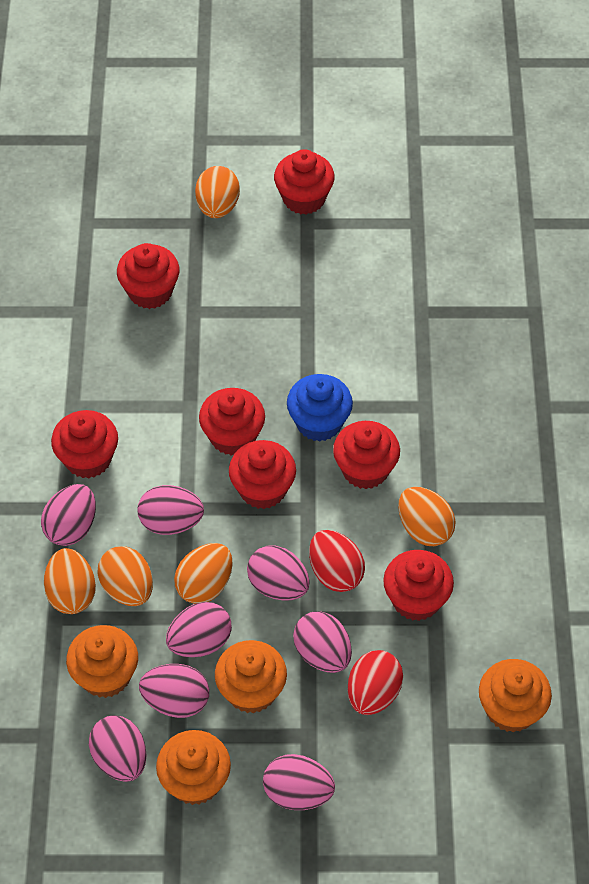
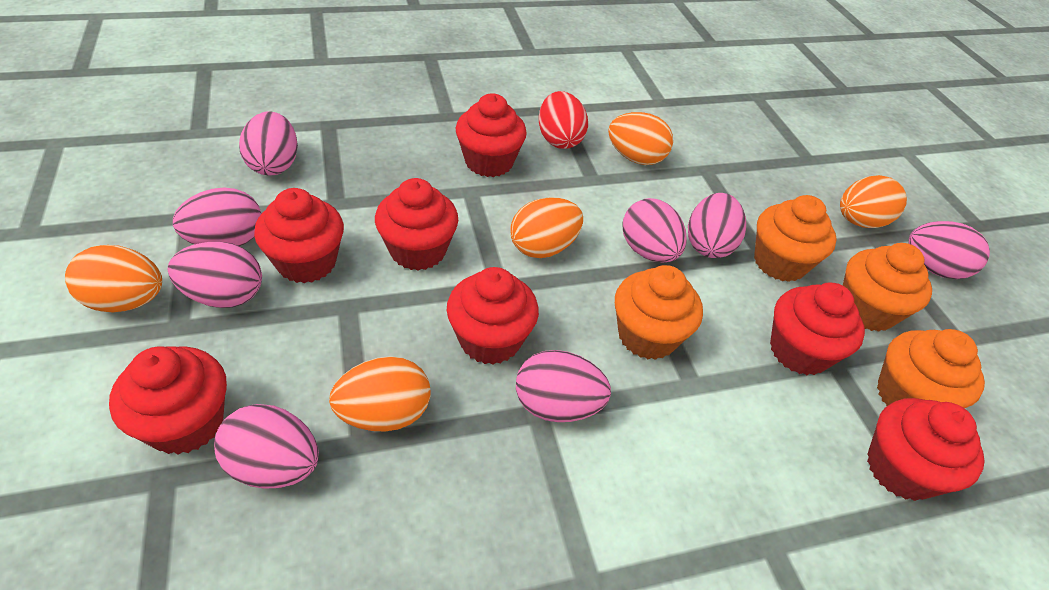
blue cupcake: 1 -> 0
red egg: 2 -> 1

